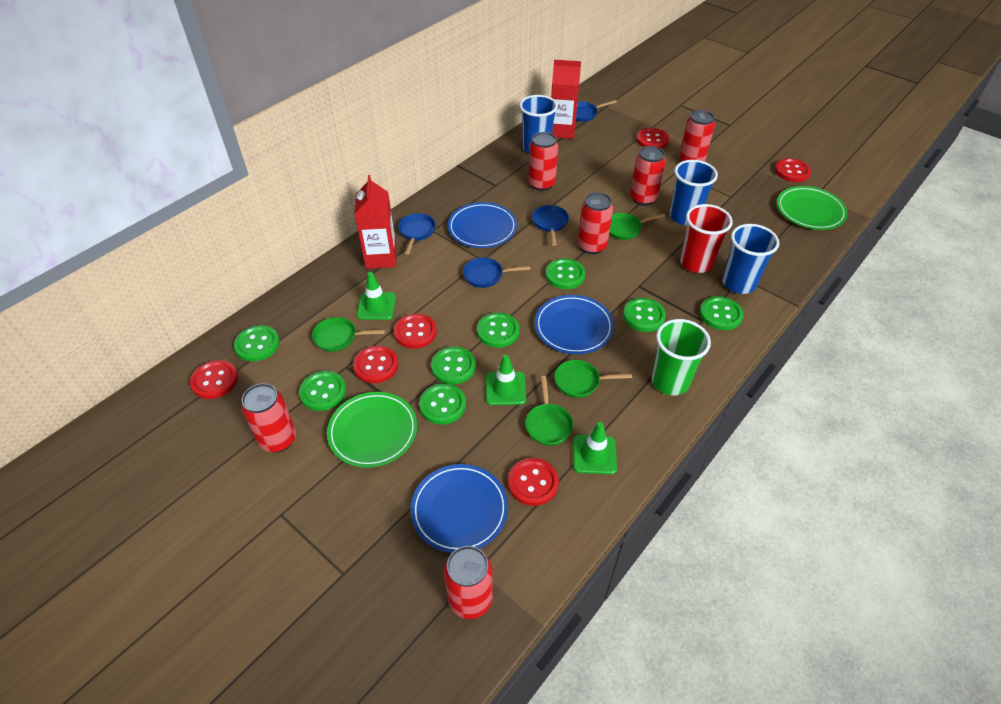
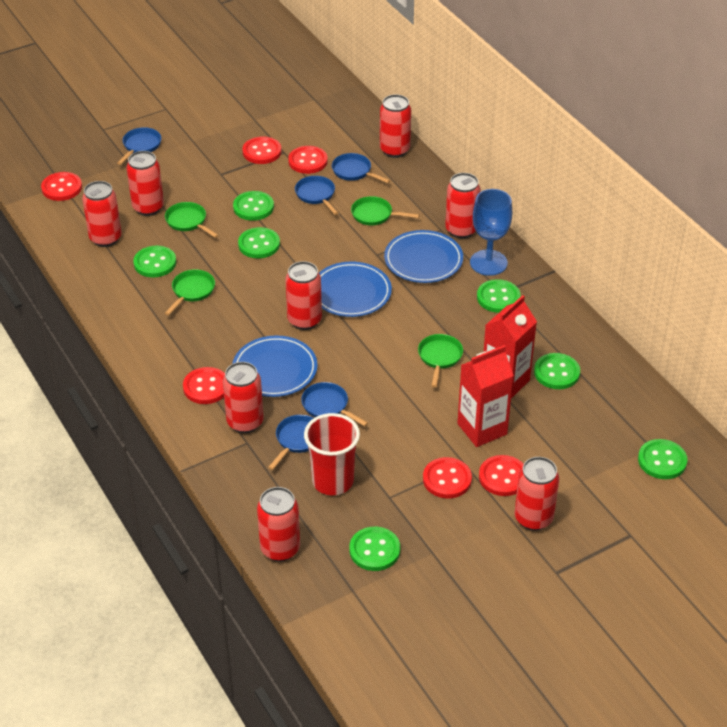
blue cup: 3 -> 0
blue goblet: 0 -> 1
blue pan: 4 -> 5
green button: 8 -> 7
green cup: 1 -> 0
green plate: 2 -> 0
green traffic cone: 3 -> 0
red can: 6 -> 8

